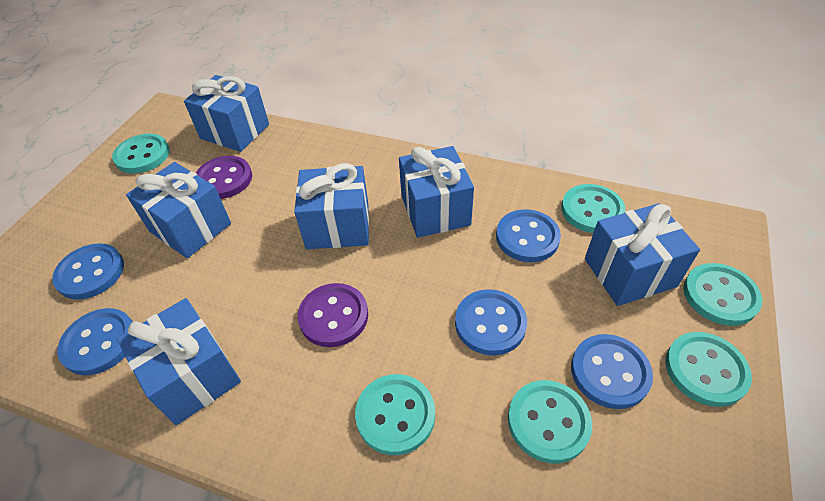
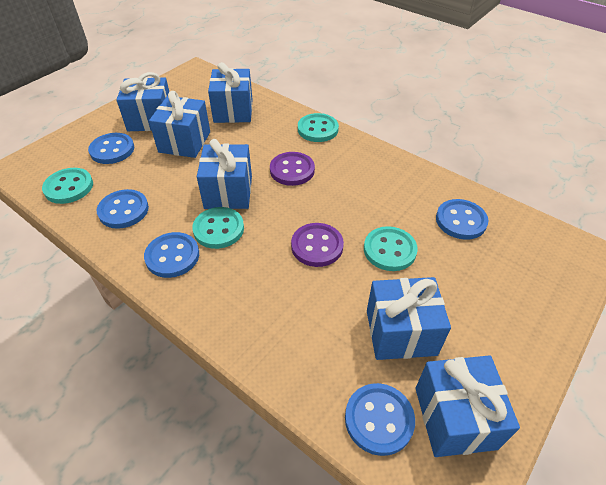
turquoise button: 6 -> 4

